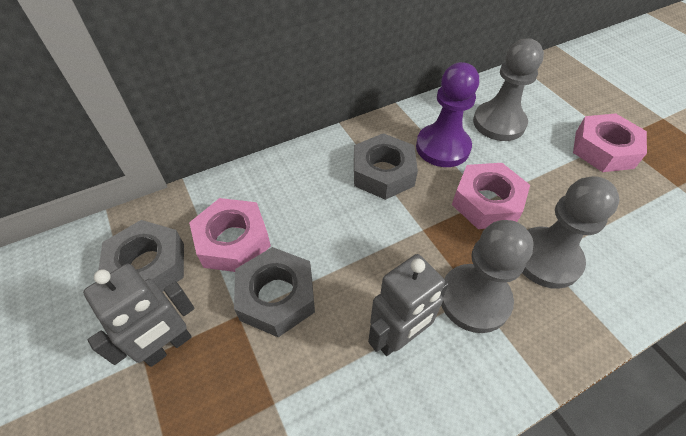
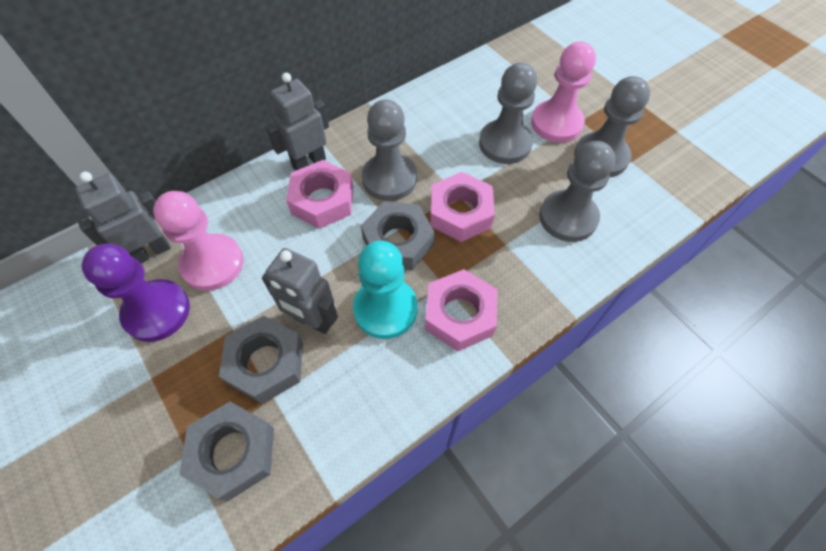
grey pawn: 3 -> 4
grey robot: 2 -> 3
pink pawn: 0 -> 2
turquoise pawn: 0 -> 1

